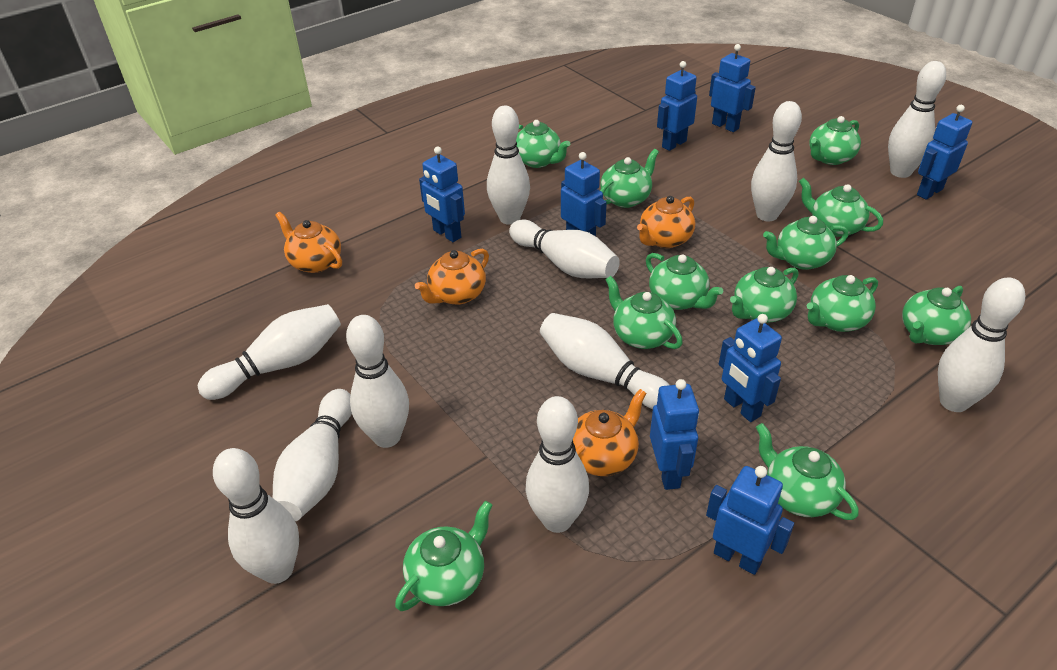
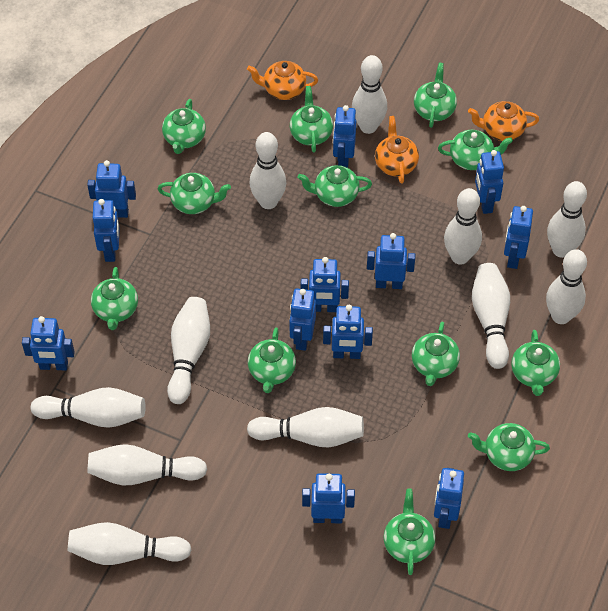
blue robot: 8 -> 12
orange teapot: 4 -> 3

